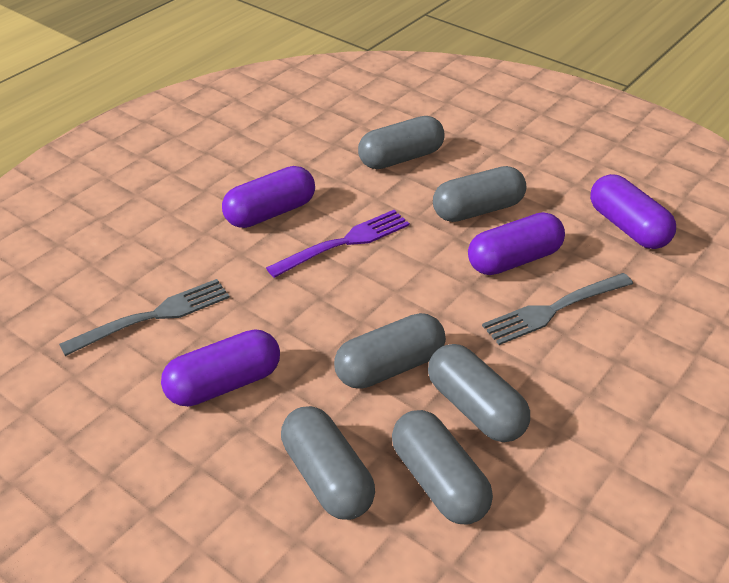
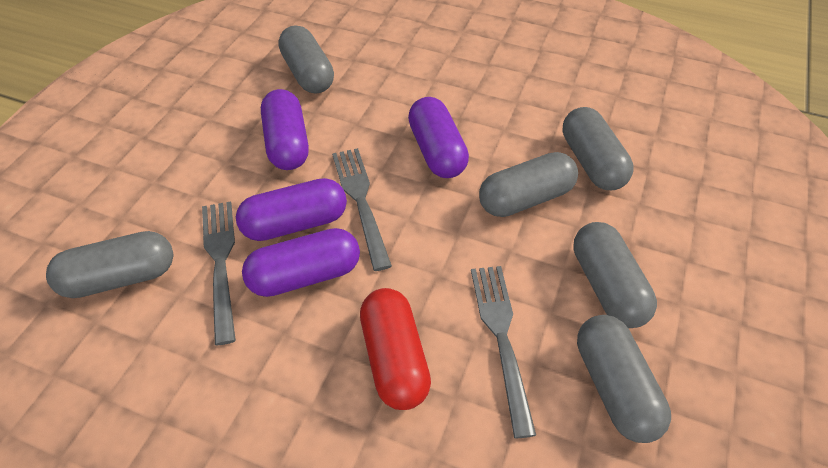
grey fork: 2 -> 3
purple fork: 1 -> 0
red capsule: 0 -> 1

